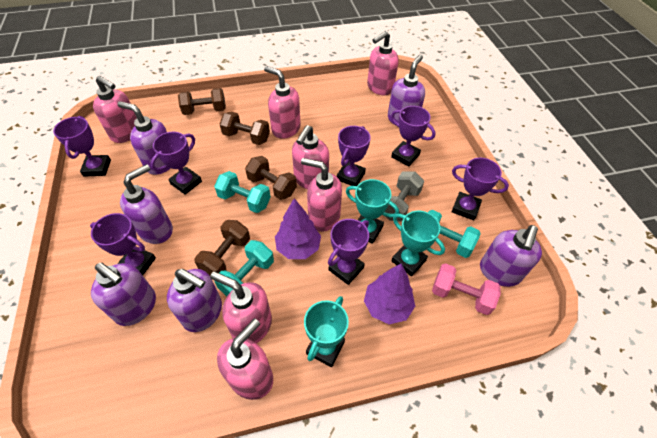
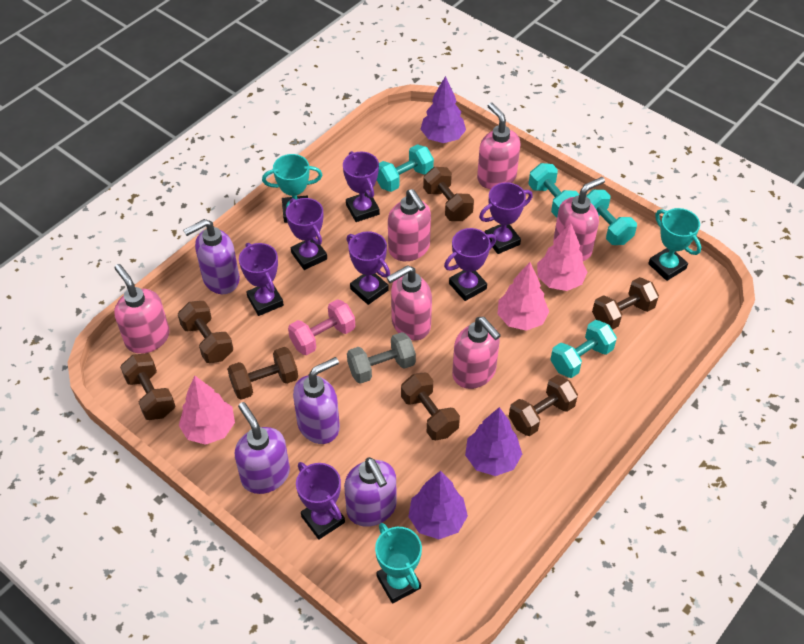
brown dumbbell: 4 -> 7
pink soap dispenser: 7 -> 6
pink tree: 0 -> 3
purple soap dispenser: 6 -> 4
purple tree: 2 -> 3
turquoise dumbbell: 3 -> 4

